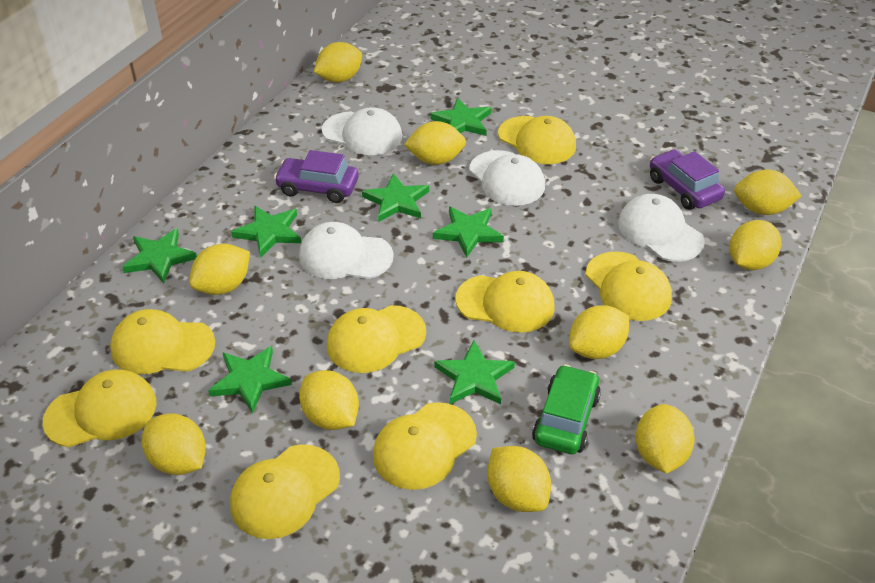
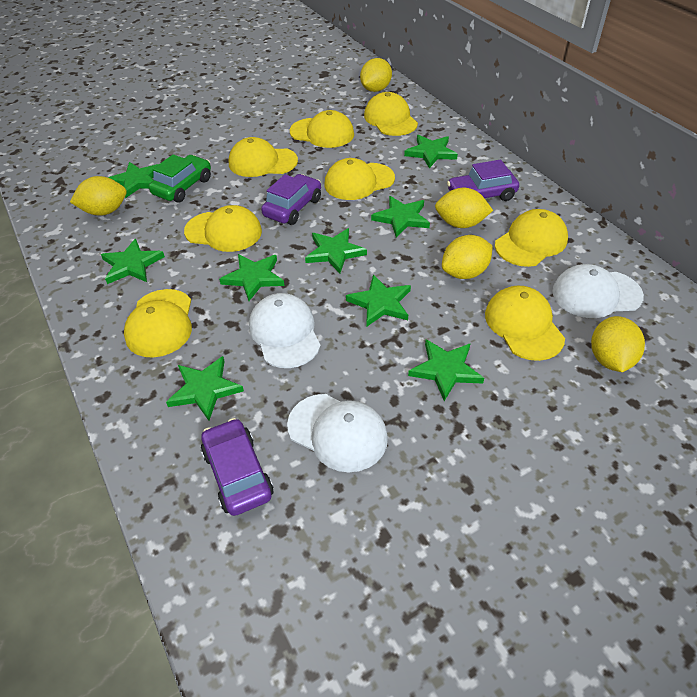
green star: 7 -> 9
purple car: 2 -> 3
white cap: 4 -> 3
yellow lemon: 10 -> 5

